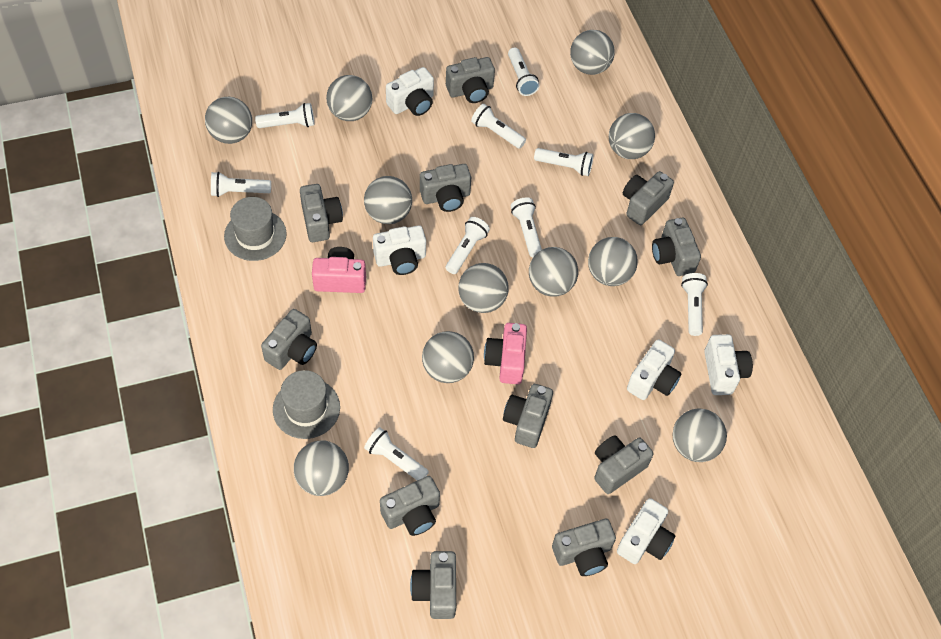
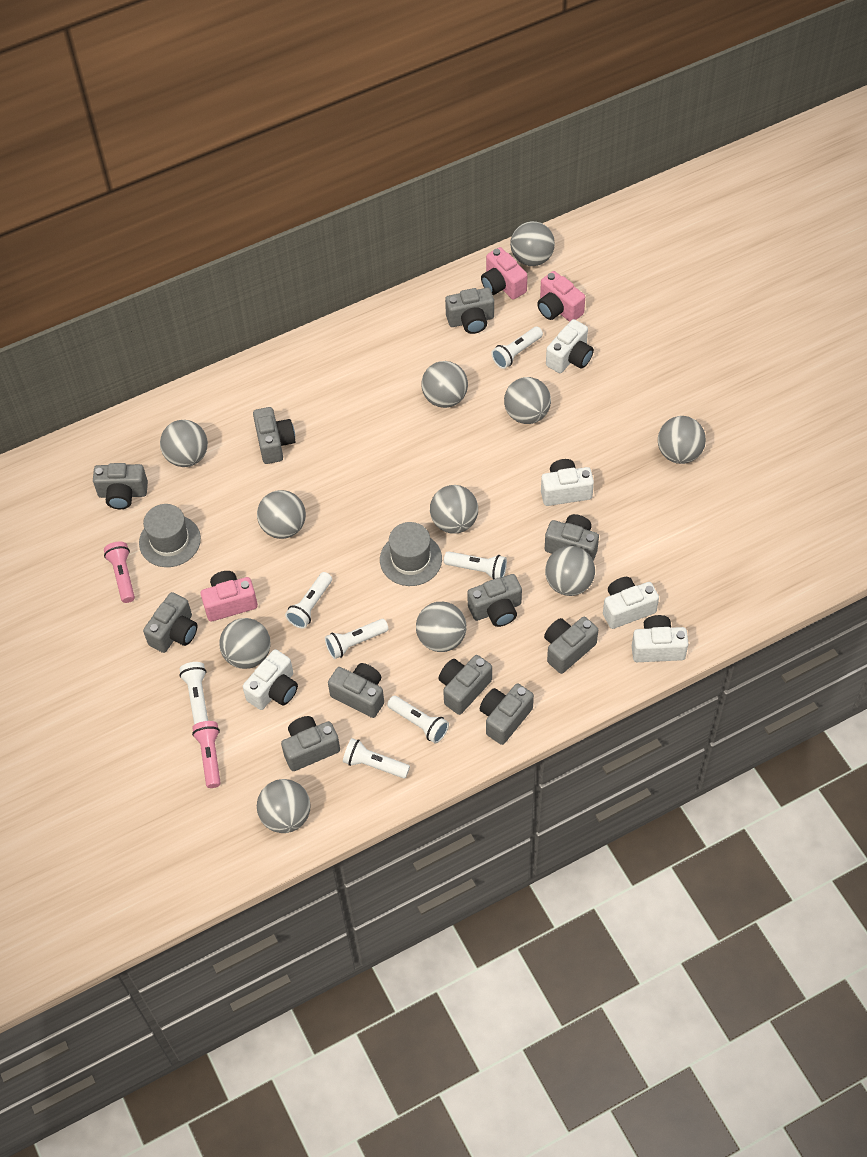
pink camera: 2 -> 3
pink flashlight: 0 -> 2
white flashlight: 9 -> 7

